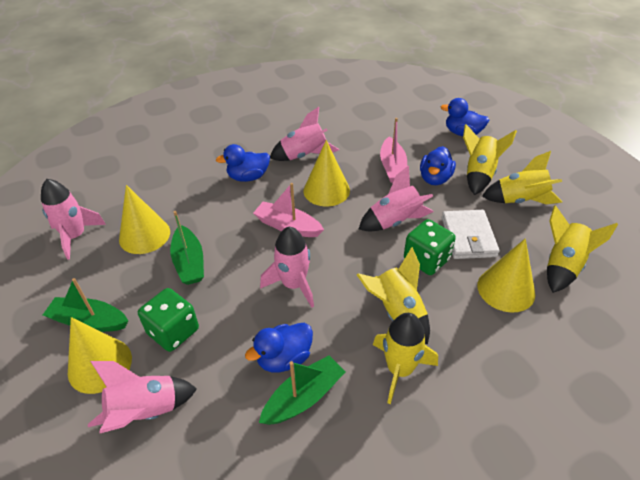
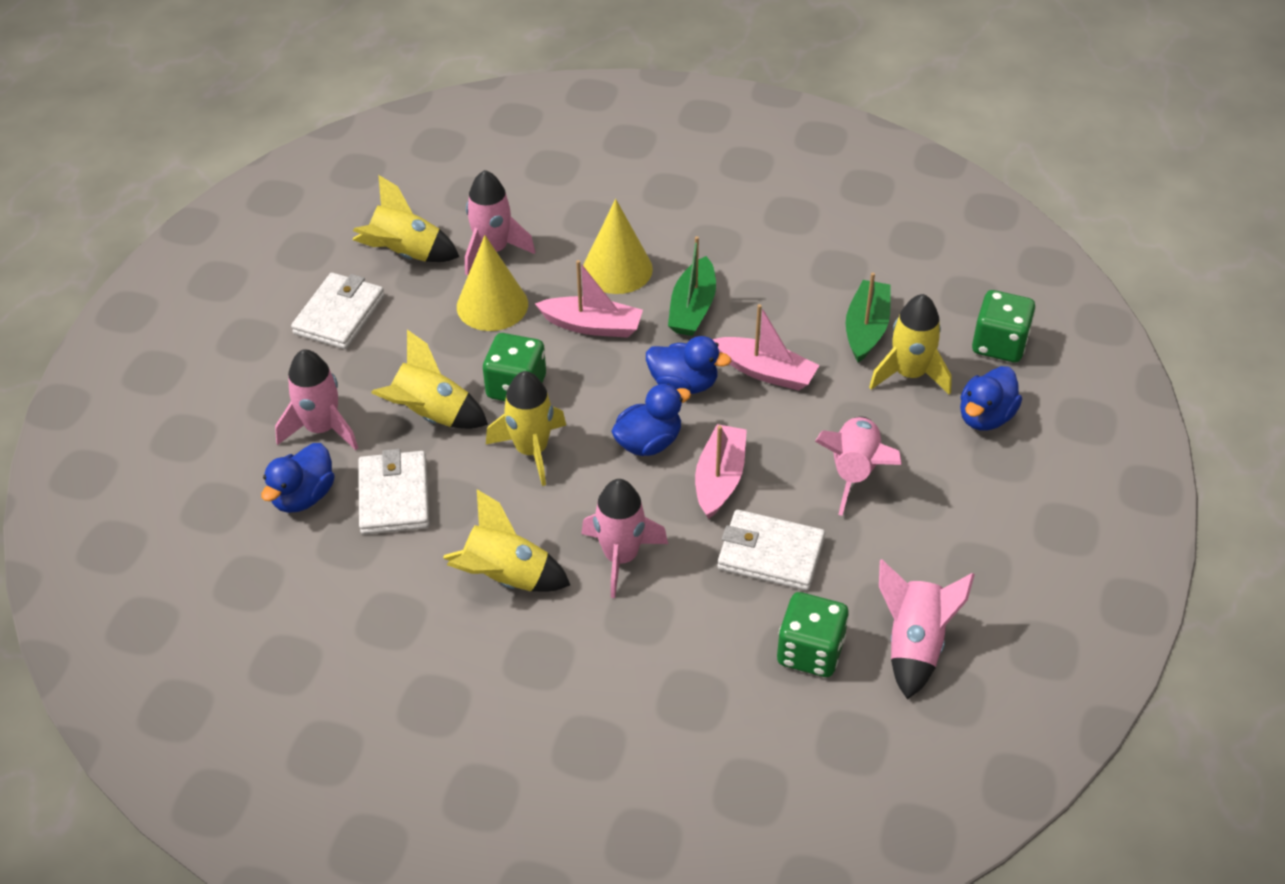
green boat: 3 -> 2
green dice: 2 -> 3
pink boat: 2 -> 3
white wallet: 1 -> 3
yellow cone: 4 -> 2

